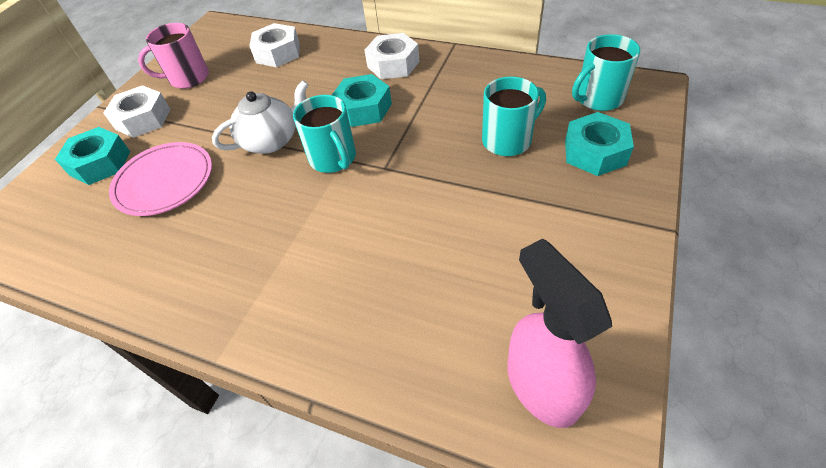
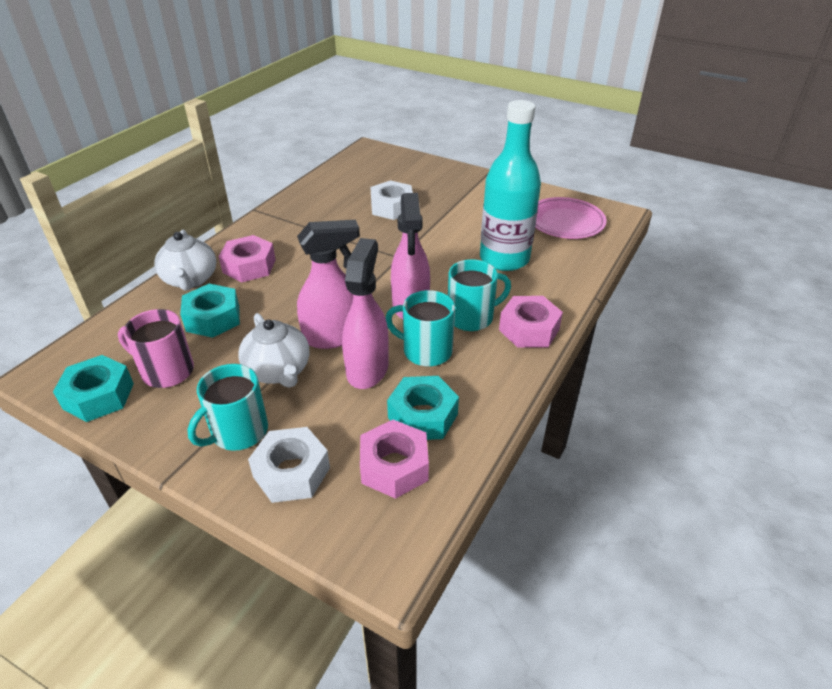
pink nut: 0 -> 3
pink spray bottle: 1 -> 3
turquoise bottle: 0 -> 1
white nut: 3 -> 2
white teapot: 1 -> 2

